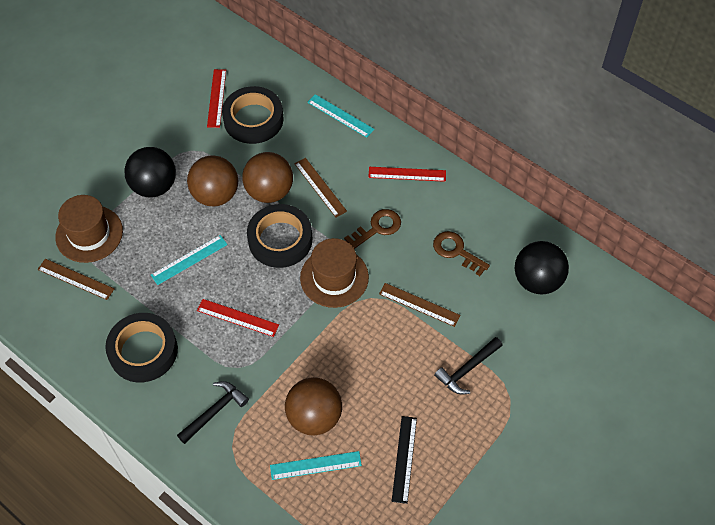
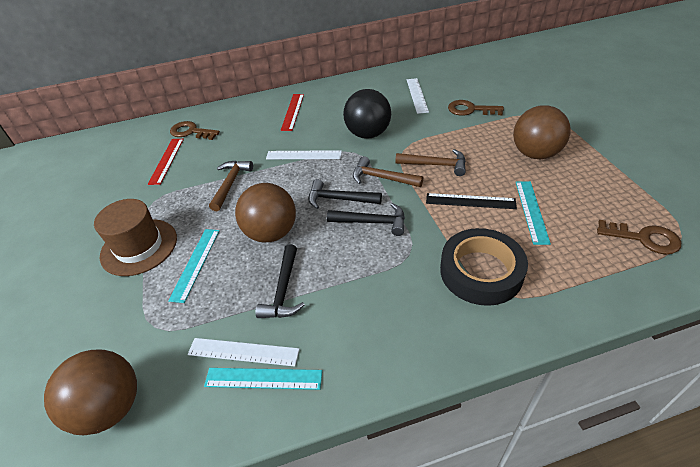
black ball: 2 -> 1
black hammer: 2 -> 3
black tape: 3 -> 1
brown hammer: 0 -> 3
brown hat: 2 -> 1
brown key: 2 -> 3
brown ruler: 3 -> 0
red ruler: 3 -> 2
white ruler: 0 -> 3

